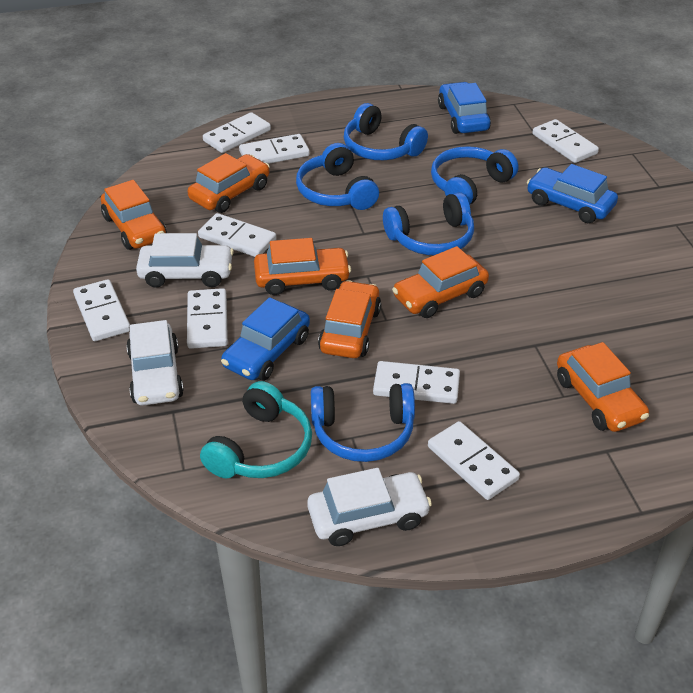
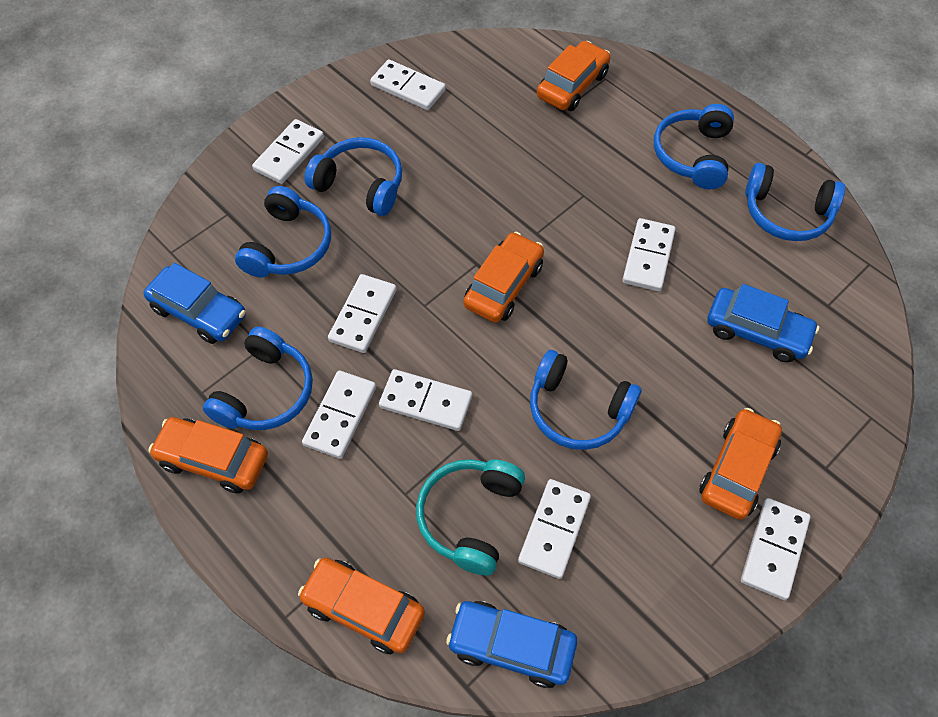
blue headphones: 5 -> 6
orange car: 6 -> 5
white car: 3 -> 0

